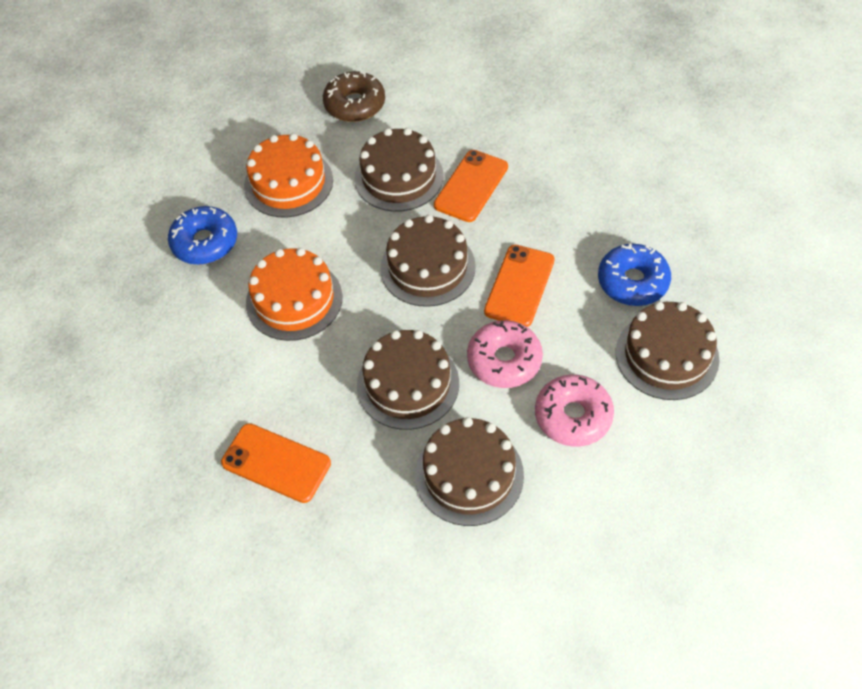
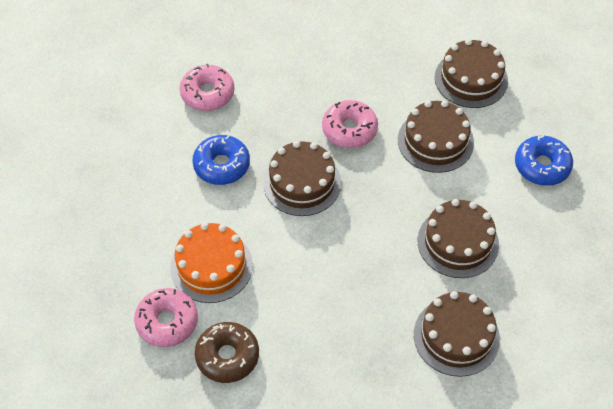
orange cake: 2 -> 1
orange phone: 3 -> 0
pink donut: 2 -> 3

